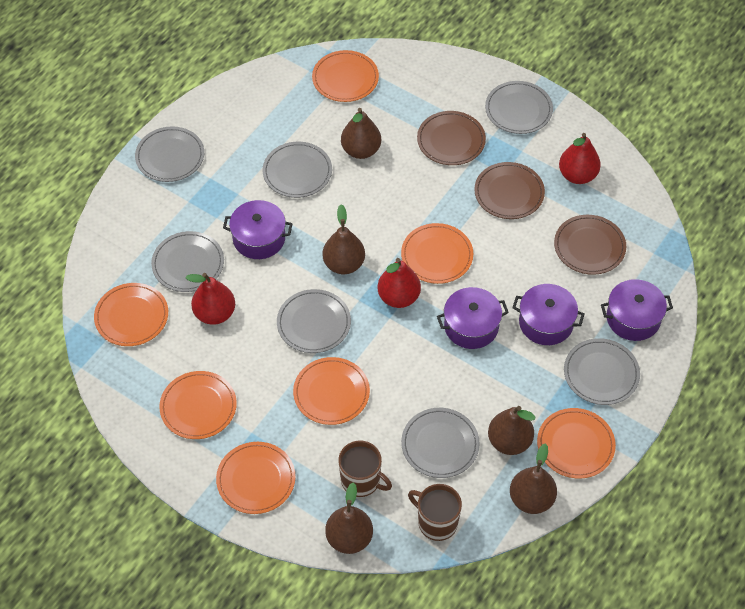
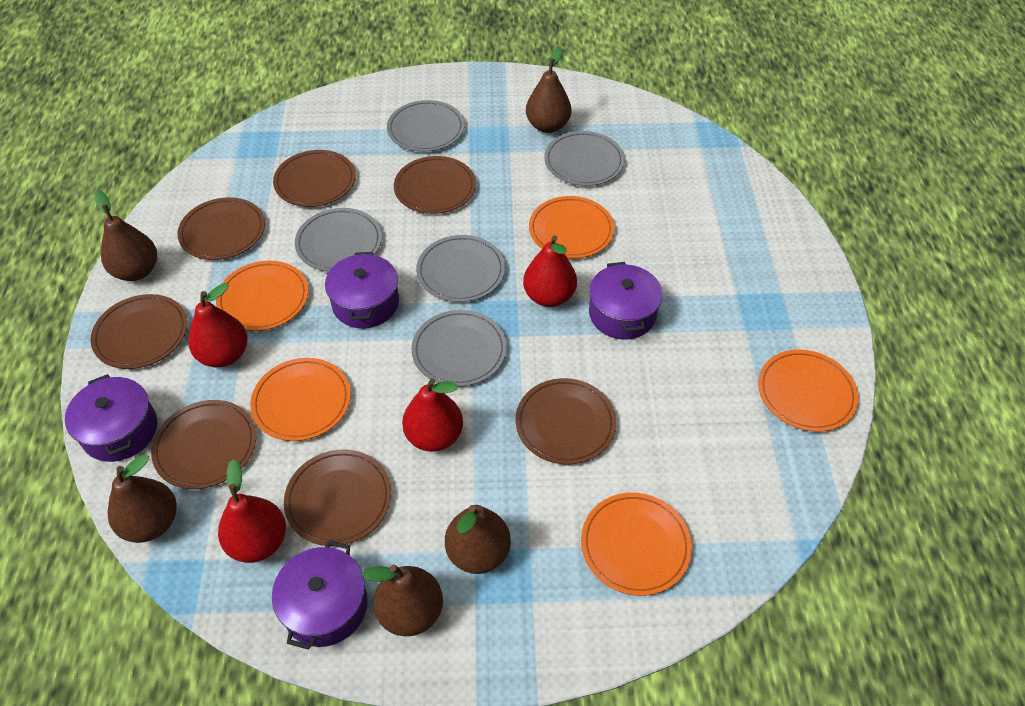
brown mug: 2 -> 0
brown plate: 3 -> 7
grey plate: 7 -> 5
orange plate: 7 -> 5
red pear: 3 -> 4

